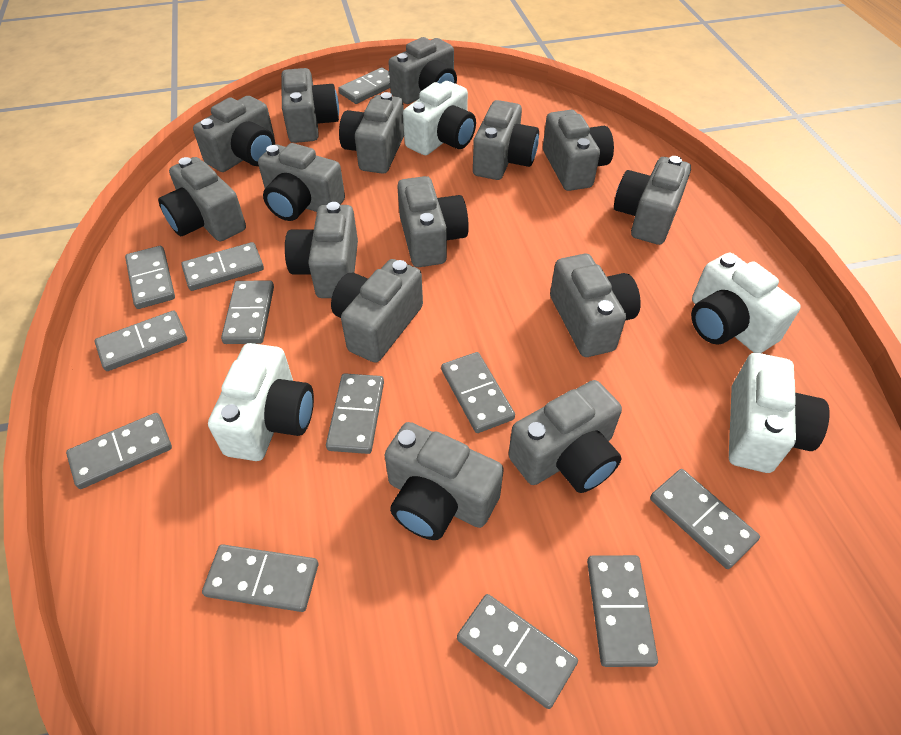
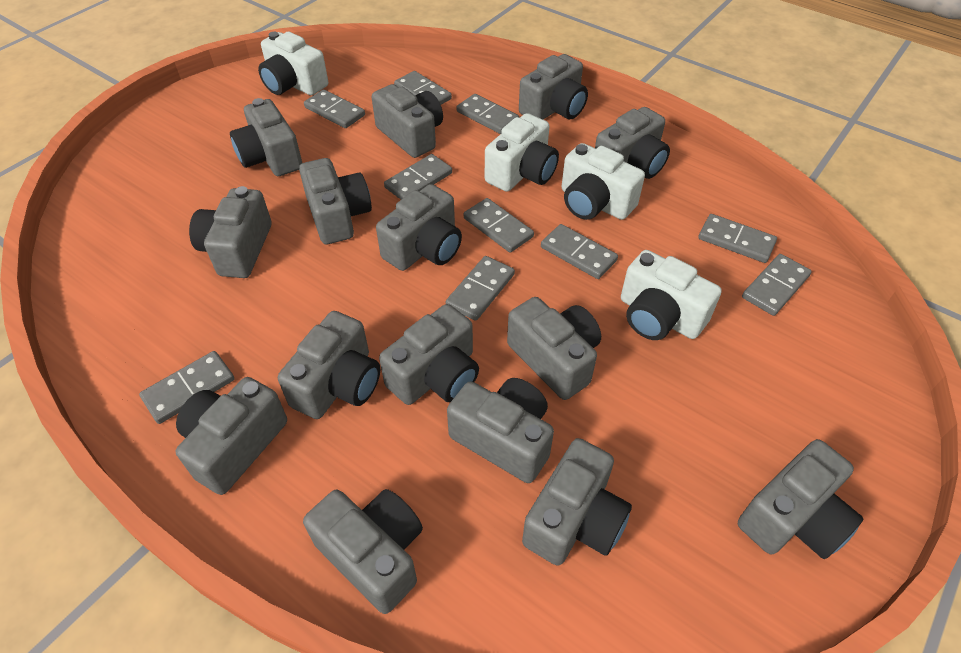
grey domino: 12 -> 10

